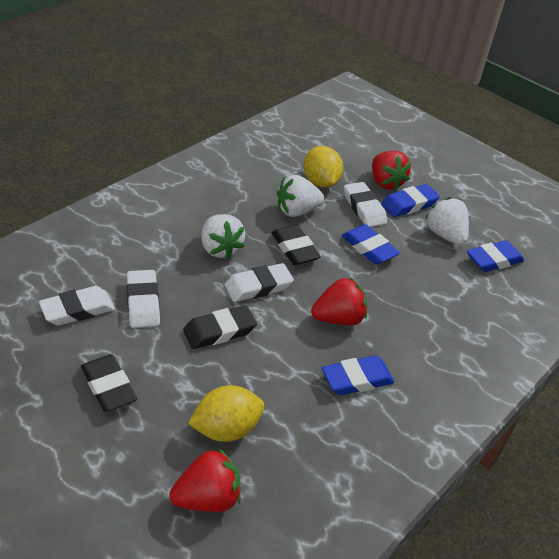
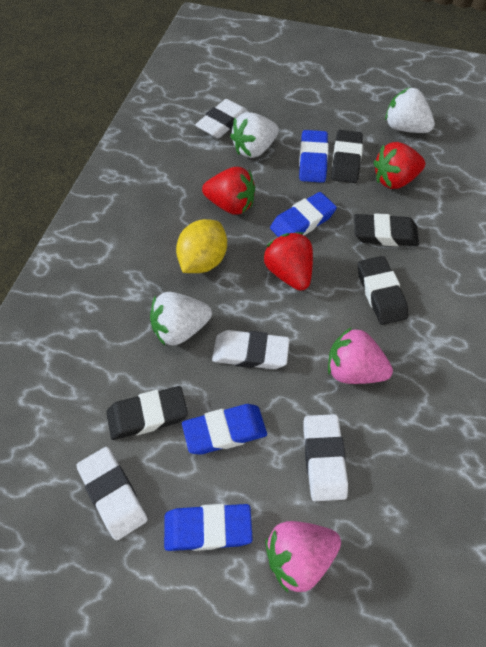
black eraser: 3 -> 4
pink strawberry: 0 -> 2
yellow lemon: 2 -> 1

